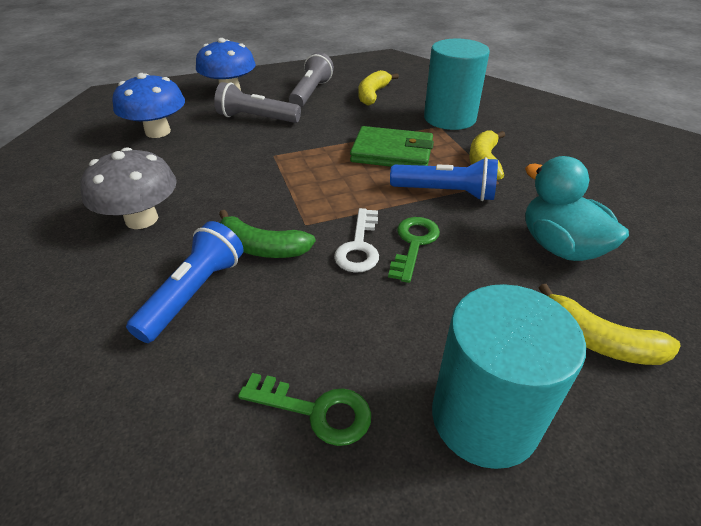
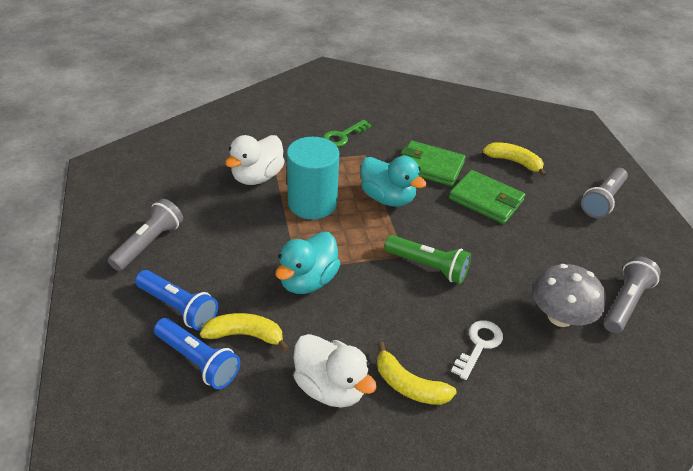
blue mushroom: 2 -> 0
green banana: 1 -> 0
green flashlight: 0 -> 1
green key: 2 -> 1
green wallet: 1 -> 2
grey flashlight: 2 -> 3
turquoise cylinder: 2 -> 1
turquoise duck: 1 -> 2
white duck: 0 -> 2

